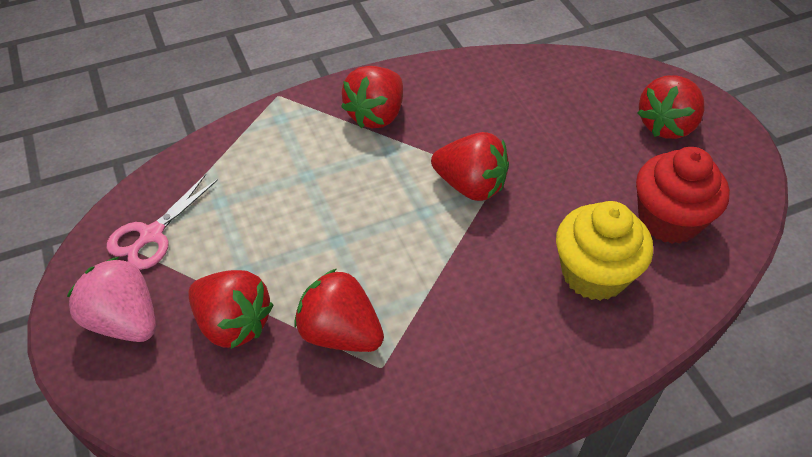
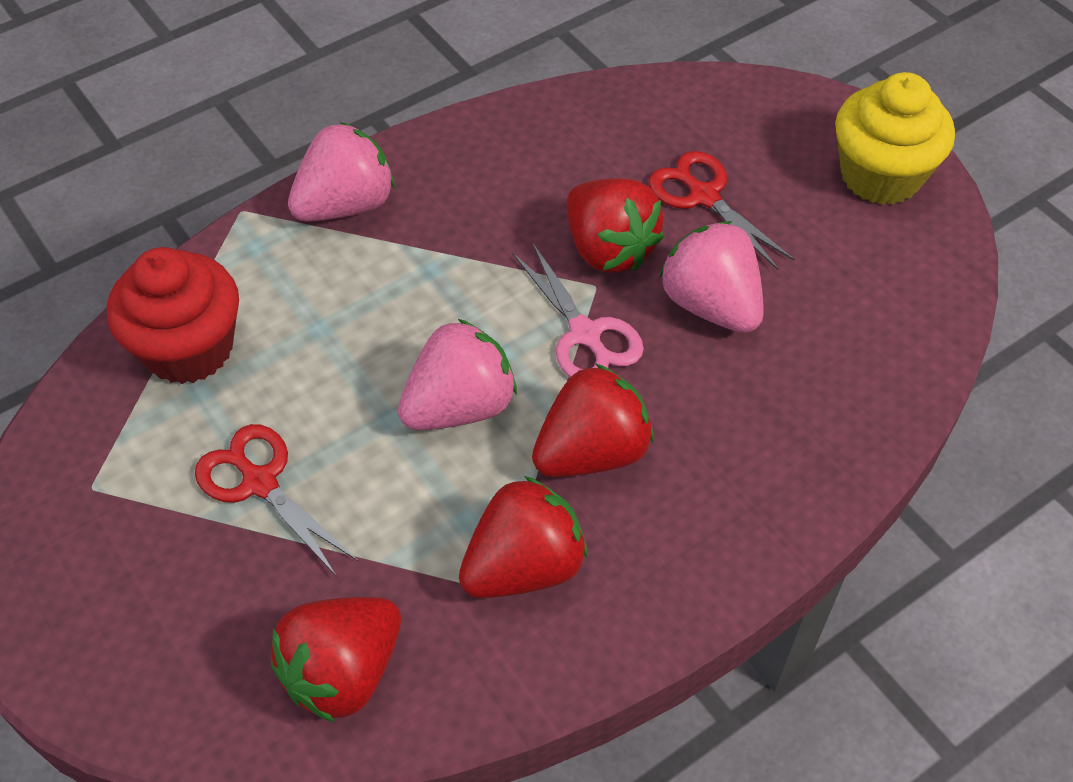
pink strawberry: 1 -> 3
red scissors: 0 -> 2
red strawberry: 5 -> 4

